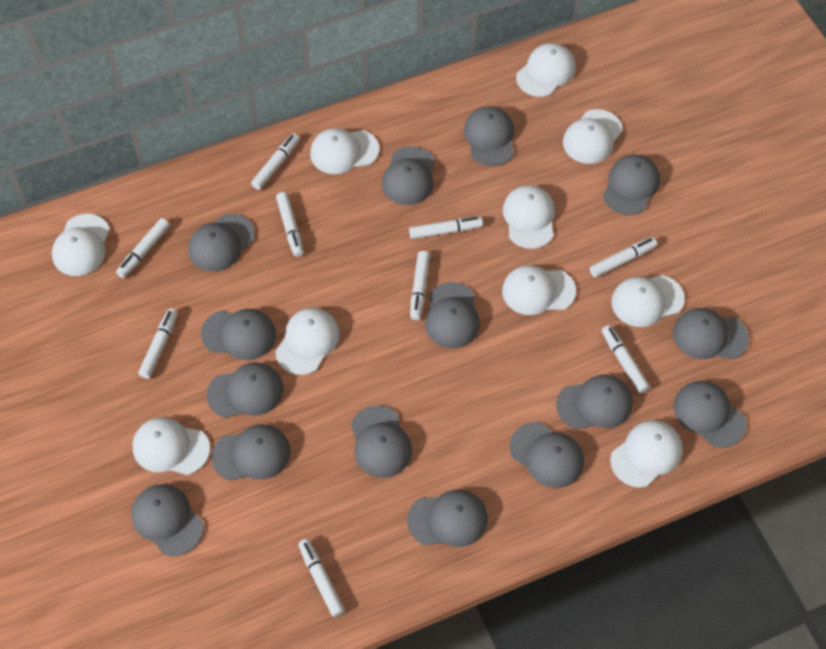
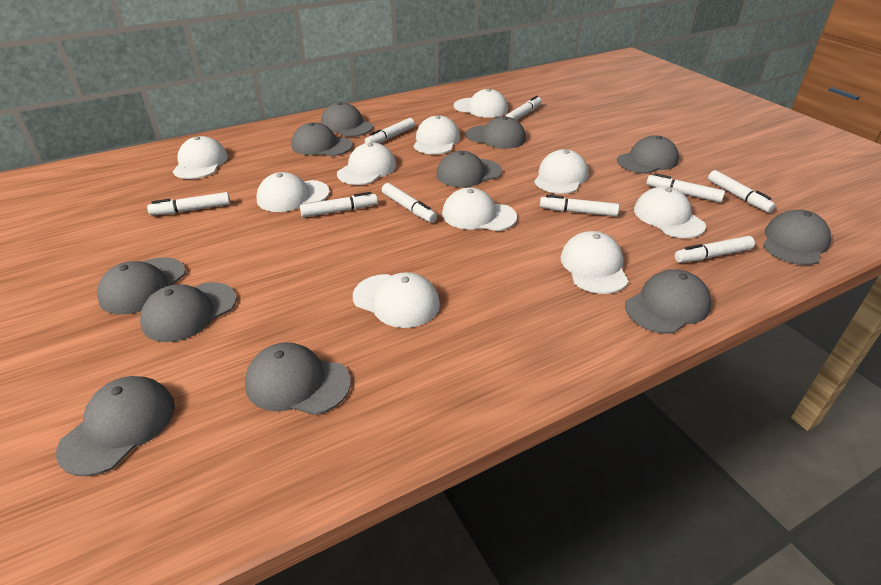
grey cap: 15 -> 11

